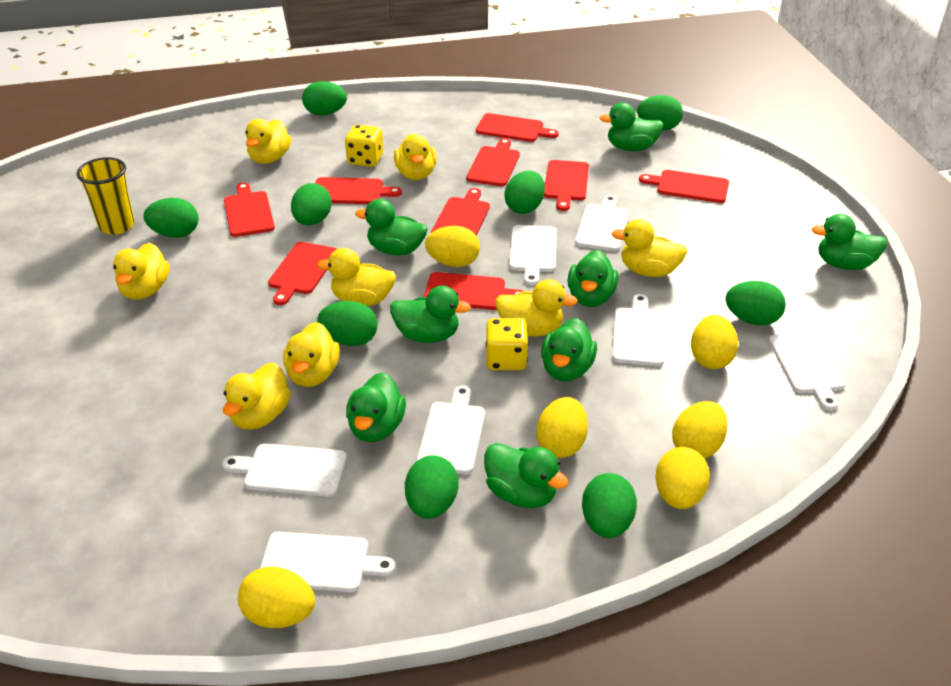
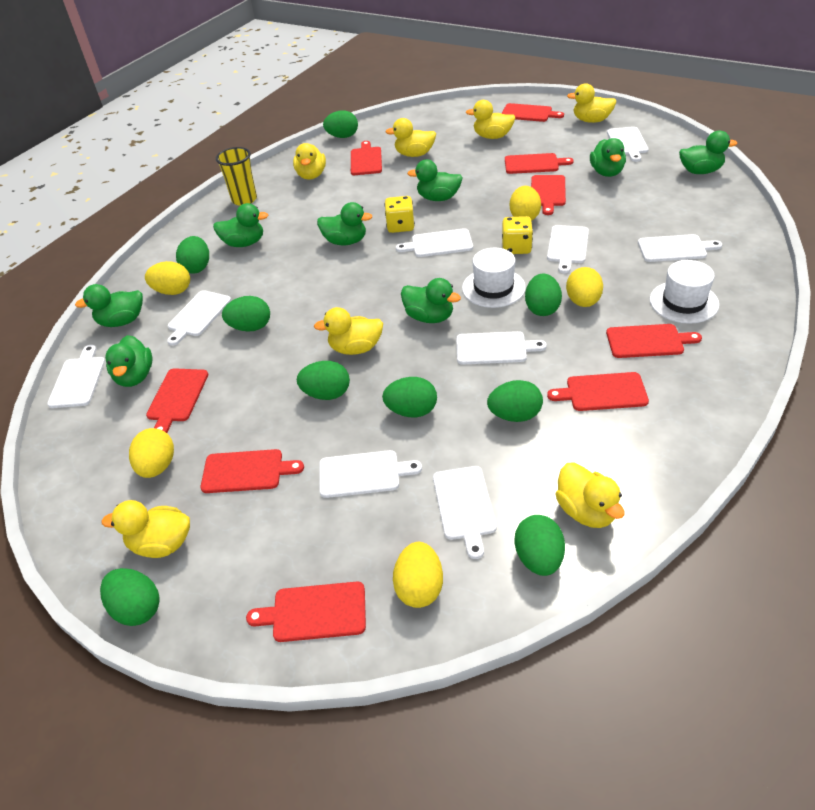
white cutting board: 7 -> 9
white hat: 0 -> 2
yellow duck: 8 -> 7
yellow egg: 6 -> 5

